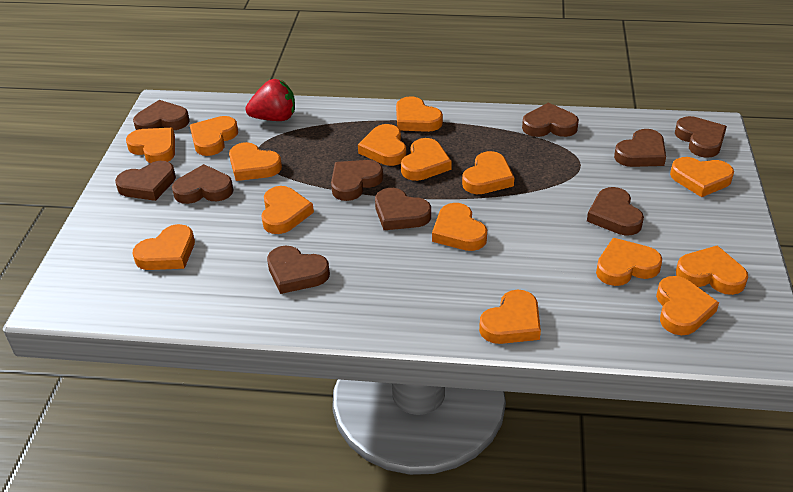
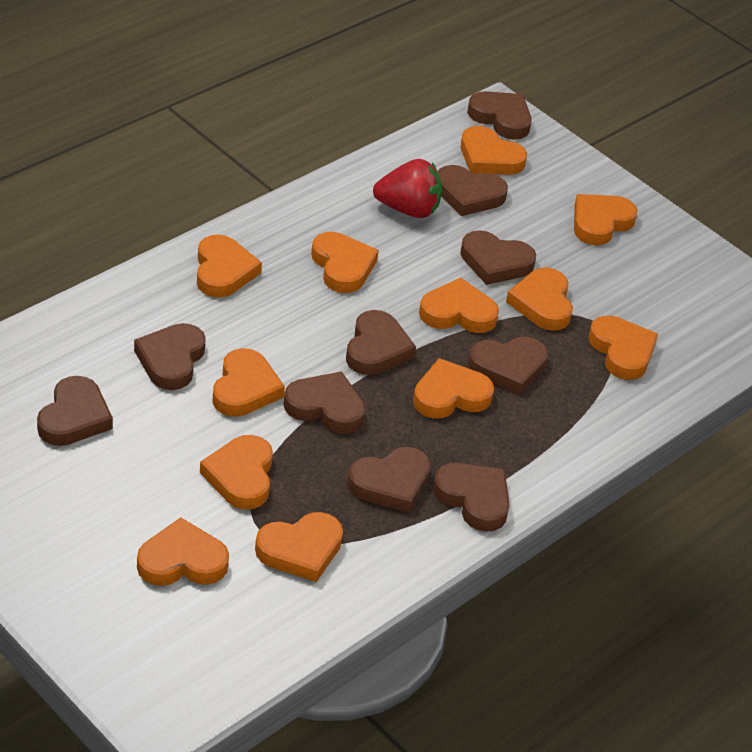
orange heart: 15 -> 12

